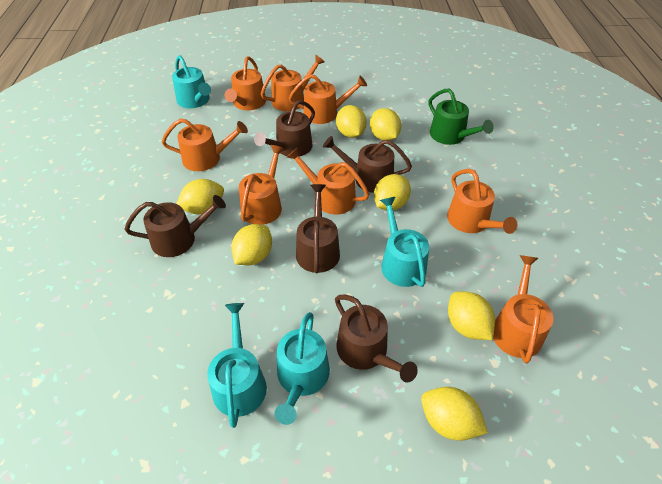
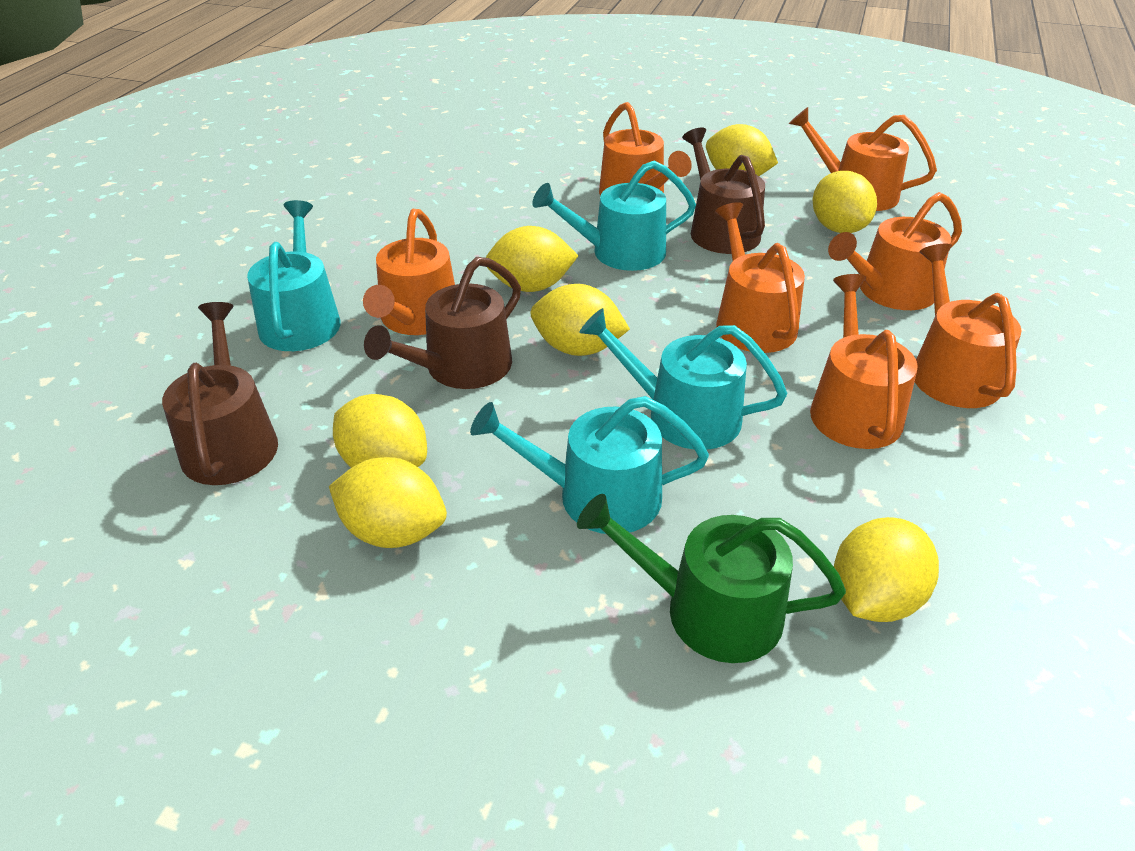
brown watering can: 5 -> 3
orange watering can: 8 -> 7

